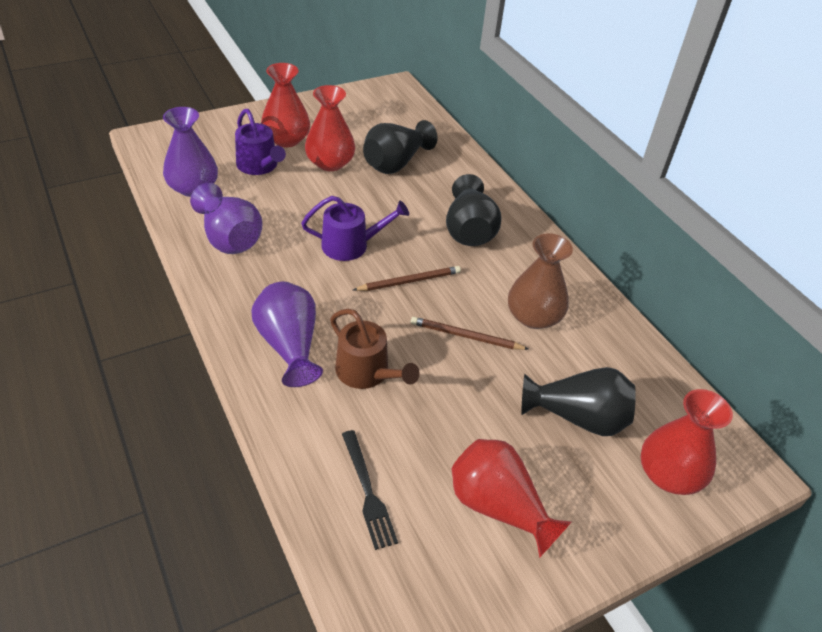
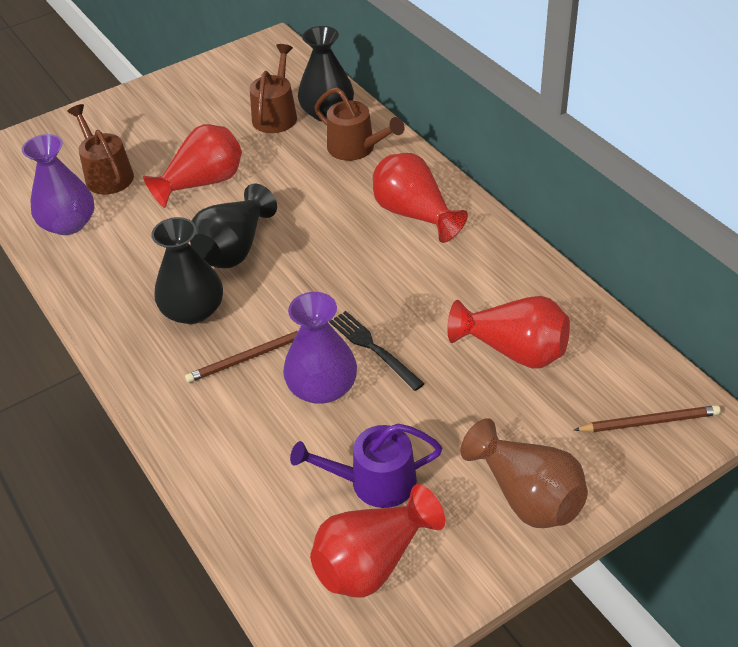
brown watering can: 1 -> 3
purple vase: 3 -> 2
purple watering can: 2 -> 1

